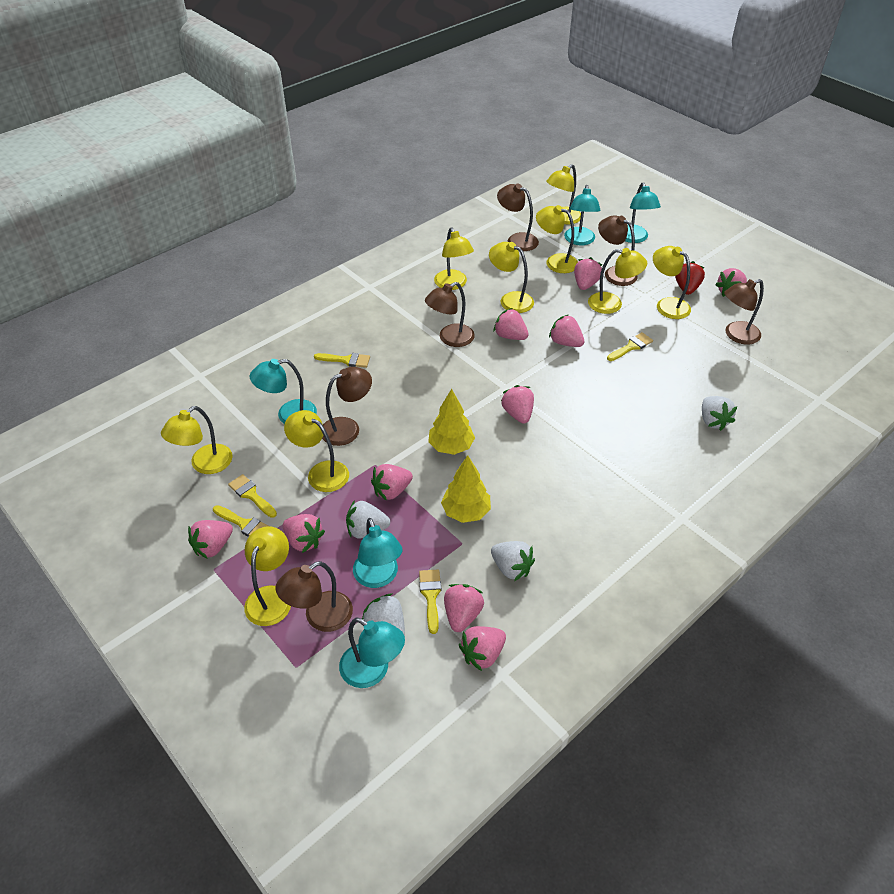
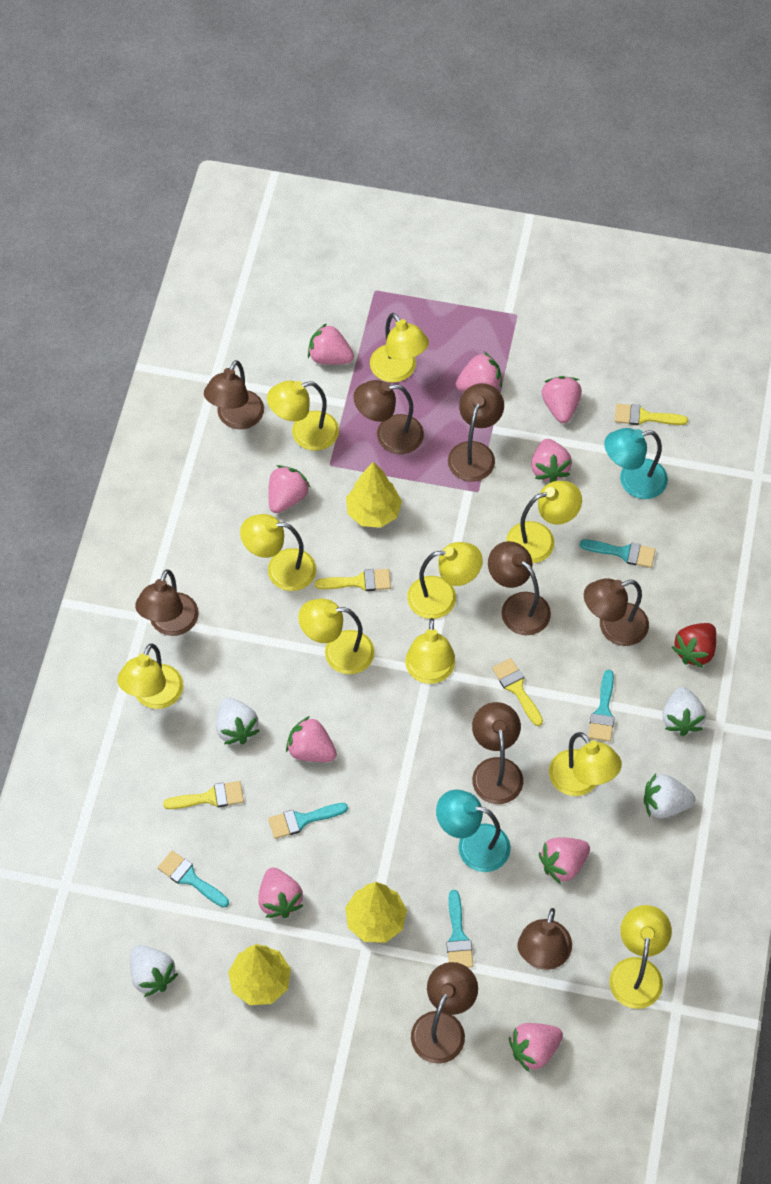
brown lamp: 6 -> 9
pink strawberry: 10 -> 9
turquoise brush: 0 -> 5
turquoise lamp: 5 -> 2
yellow brush: 5 -> 4
yellow lamp: 9 -> 10
yellow tree: 2 -> 3

